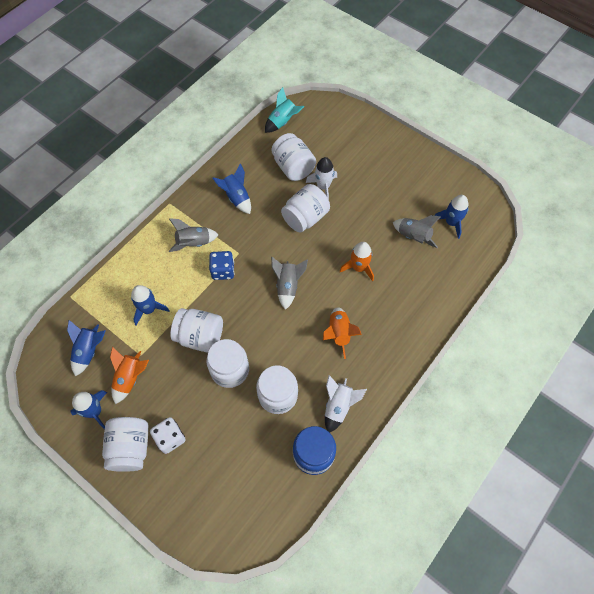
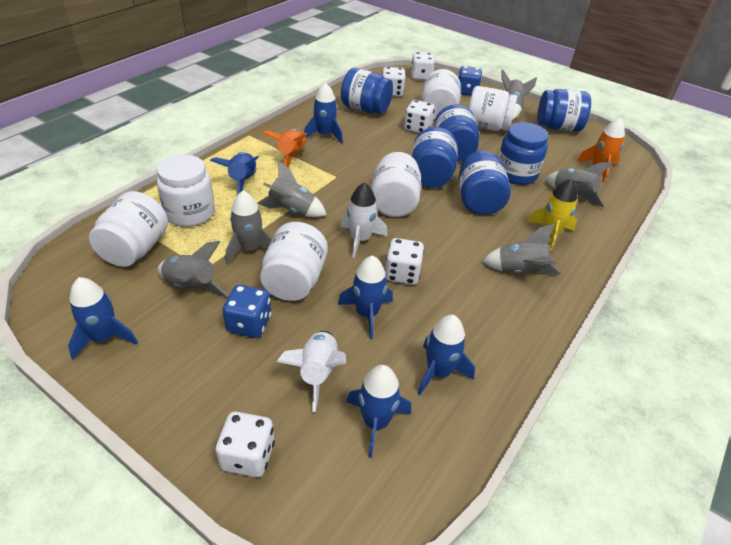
blue dice: 1 -> 2
blue jar: 1 -> 6
blue rocket: 5 -> 6
grey rocket: 3 -> 6
orange rocket: 3 -> 2
turquoise rocket: 1 -> 0
white dice: 1 -> 5
yellow rocket: 0 -> 1

